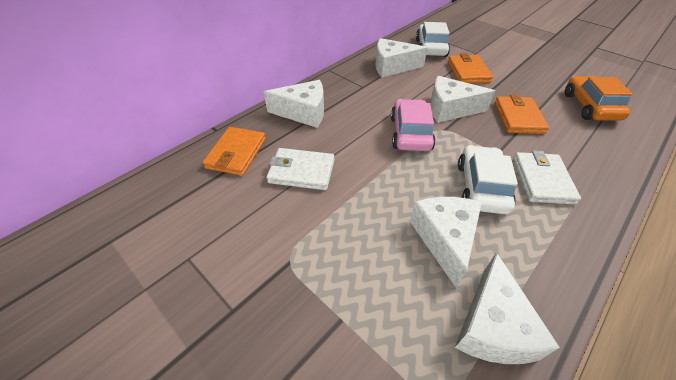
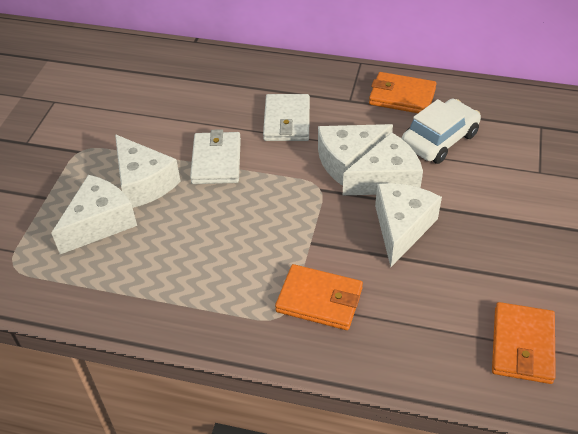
orange car: 1 -> 0
pink car: 1 -> 0
white car: 2 -> 1

